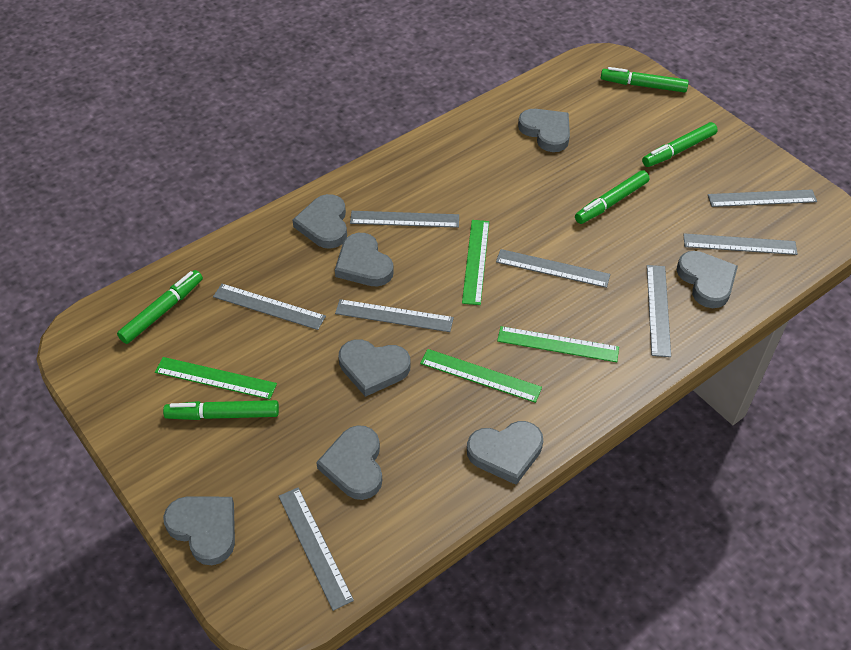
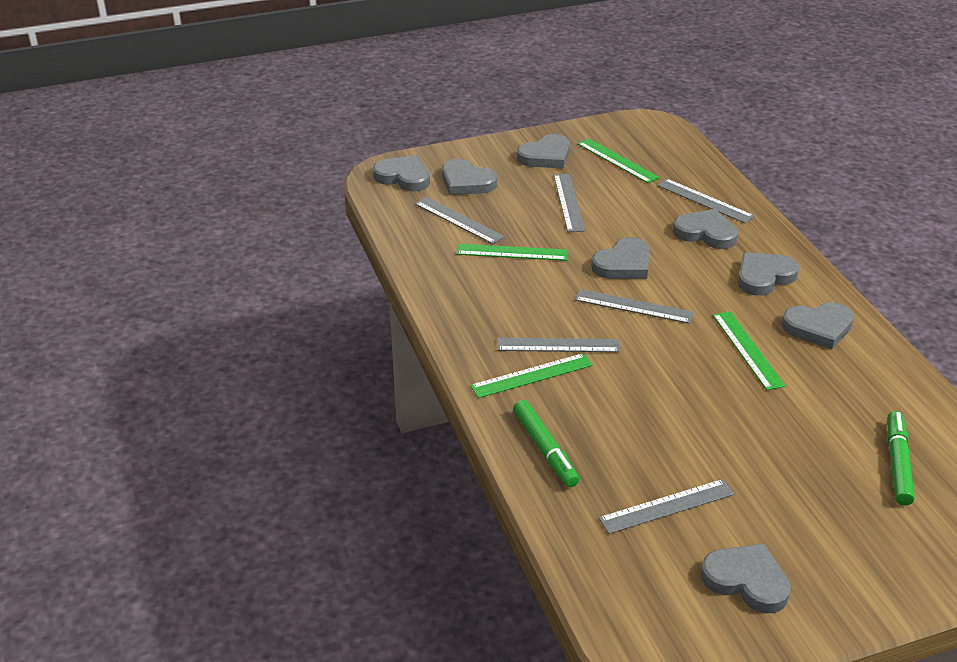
green marker: 5 -> 2
grey ruler: 8 -> 6

